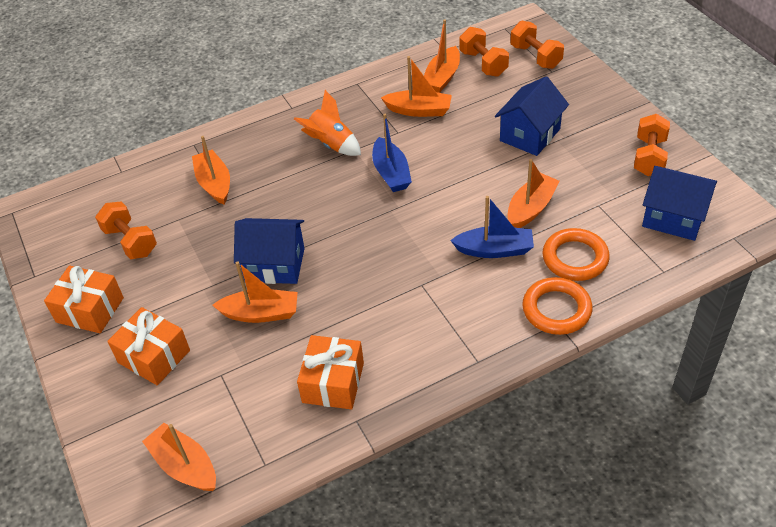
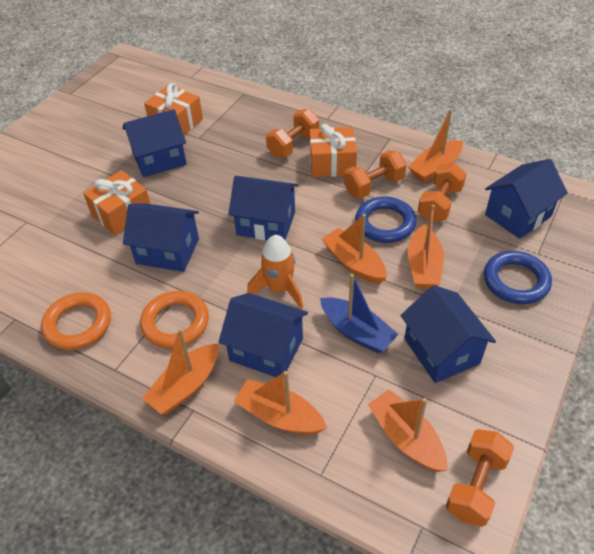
blue boat: 2 -> 1
blue house: 3 -> 6
blue ring: 0 -> 2

